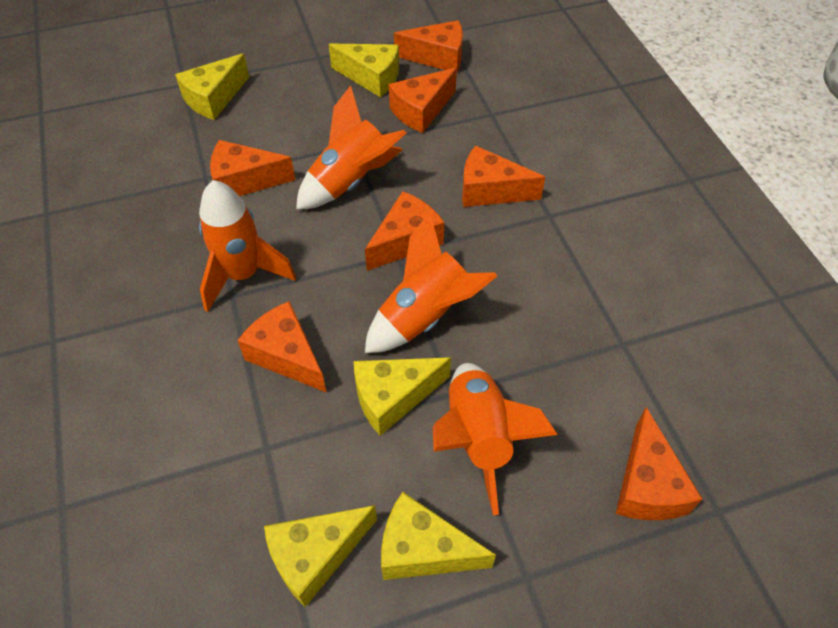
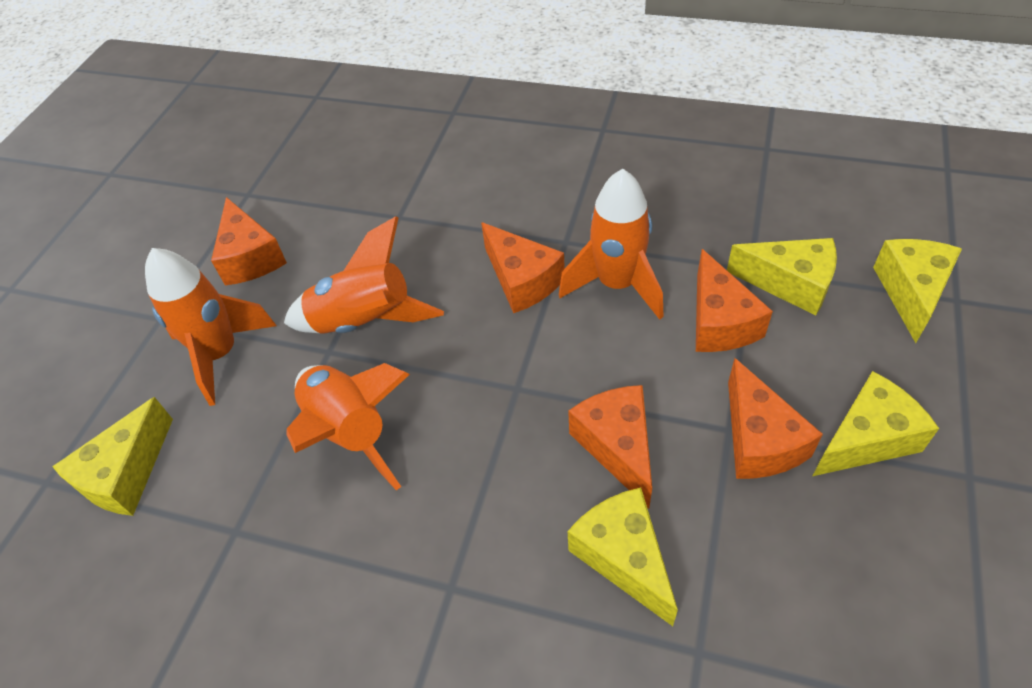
orange cheese: 7 -> 5

